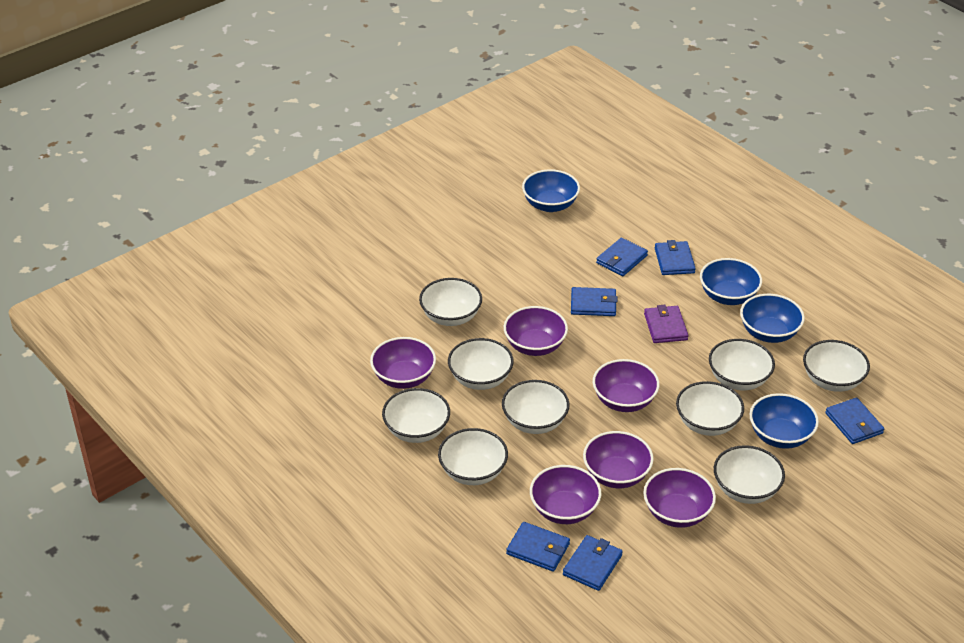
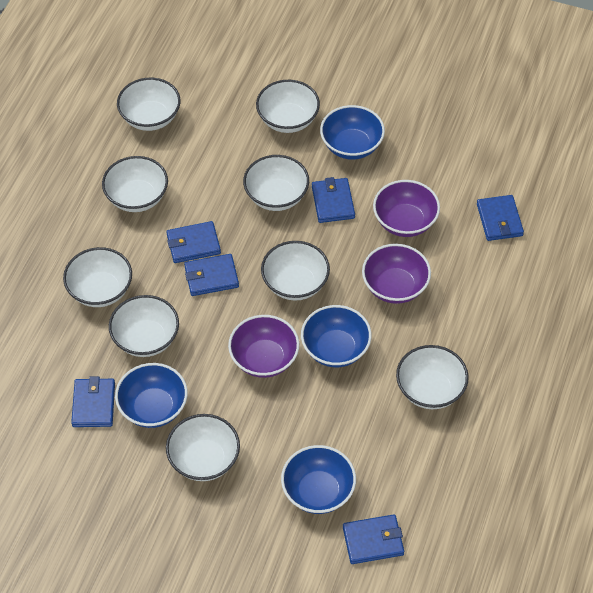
purple bowl: 6 -> 3
purple wallet: 1 -> 0

